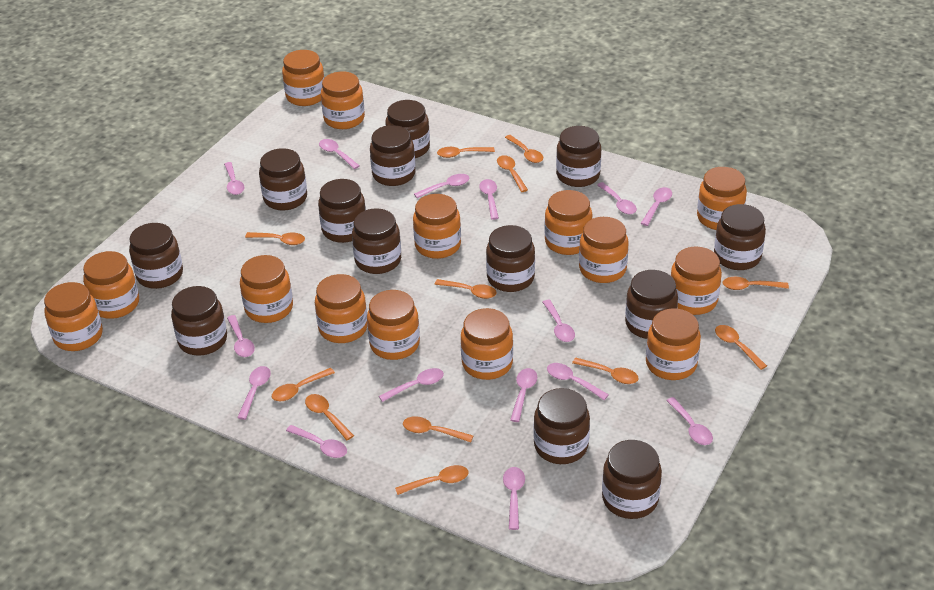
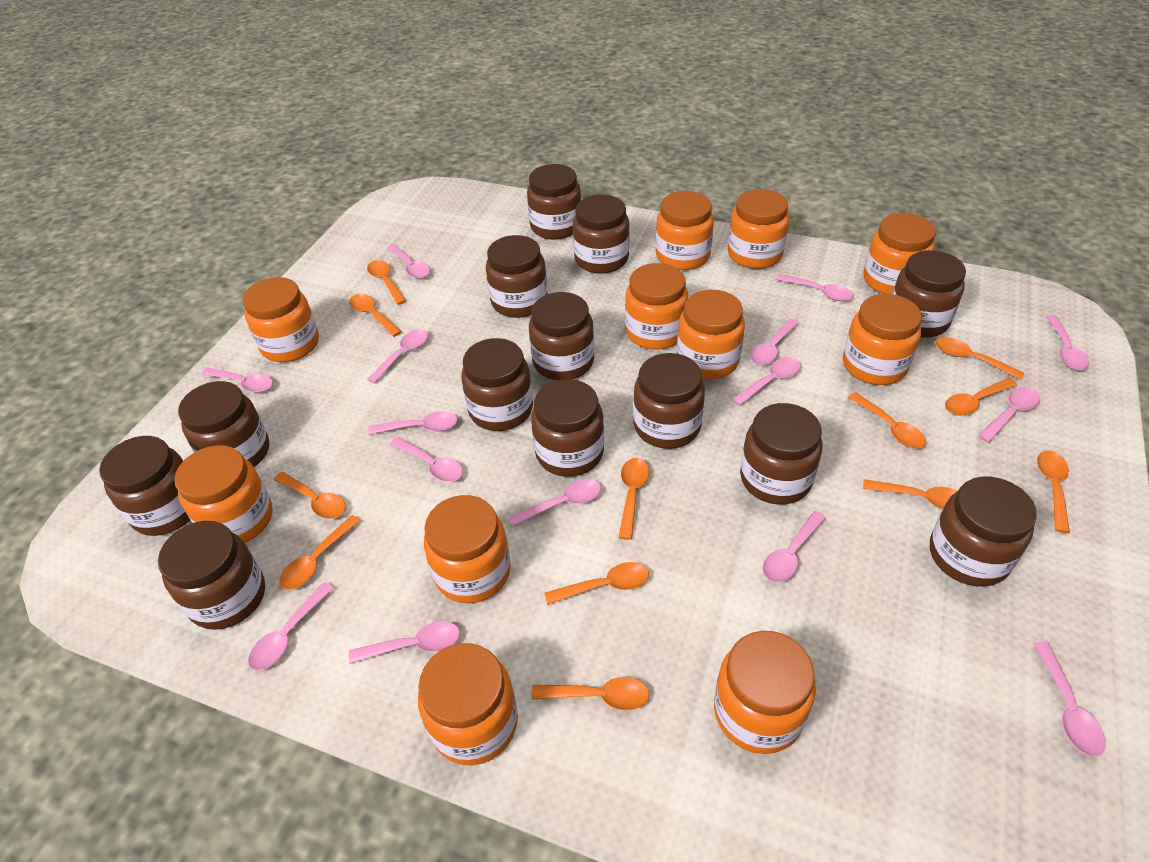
orange jar: 14 -> 11

